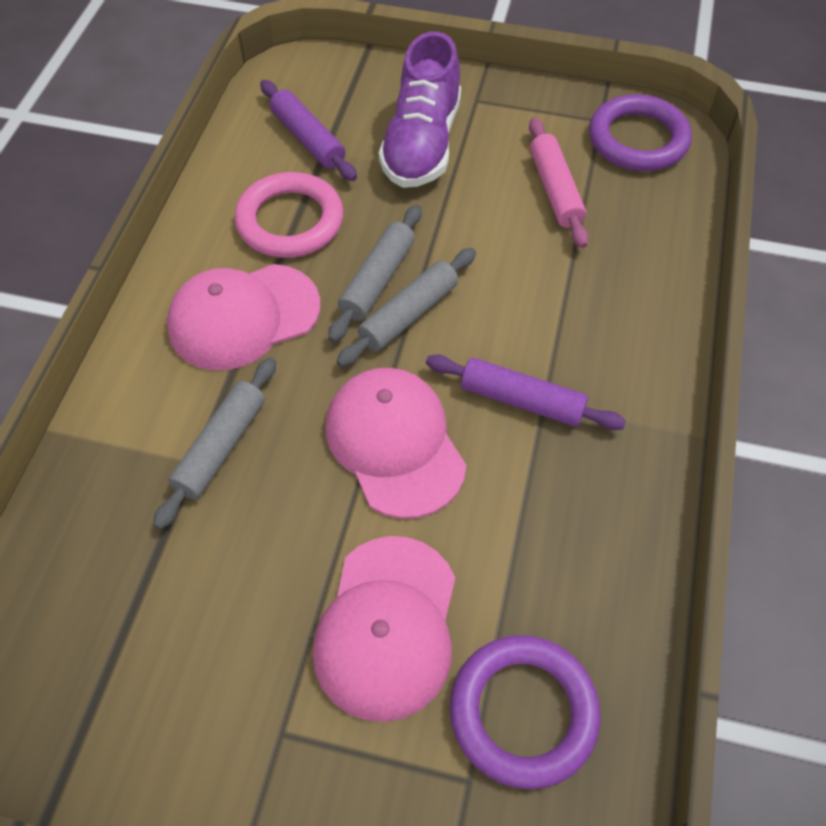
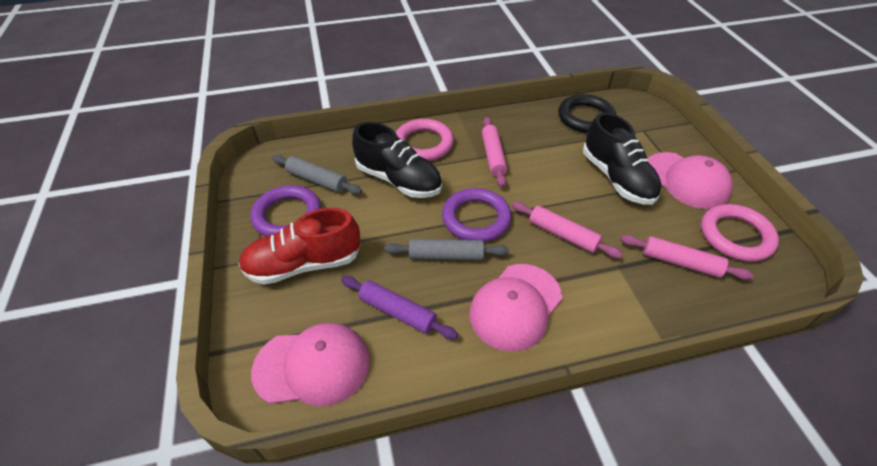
black ring: 0 -> 1
black shoe: 0 -> 2
grey rolling pin: 3 -> 2
pink ring: 1 -> 2
pink rolling pin: 1 -> 3
purple rolling pin: 2 -> 1
purple shoe: 1 -> 0
red shoe: 0 -> 1

